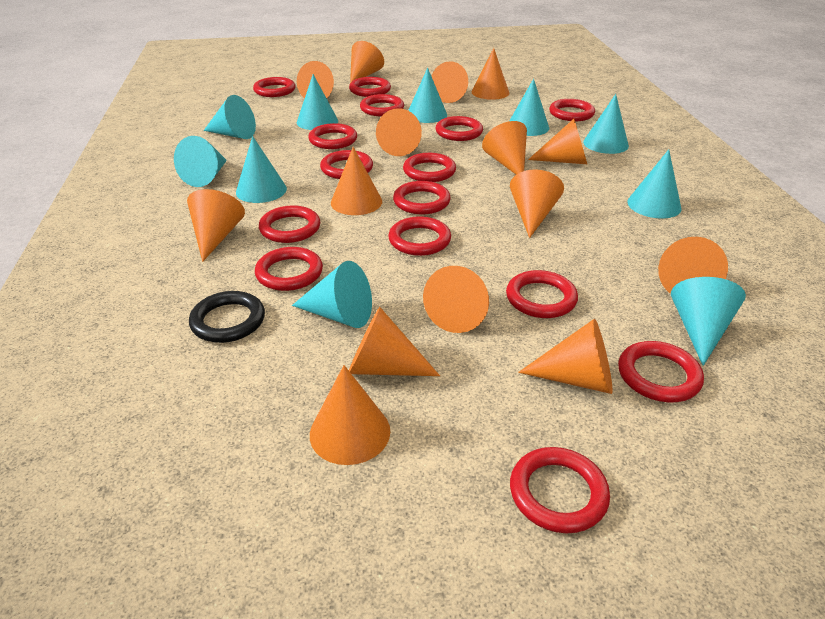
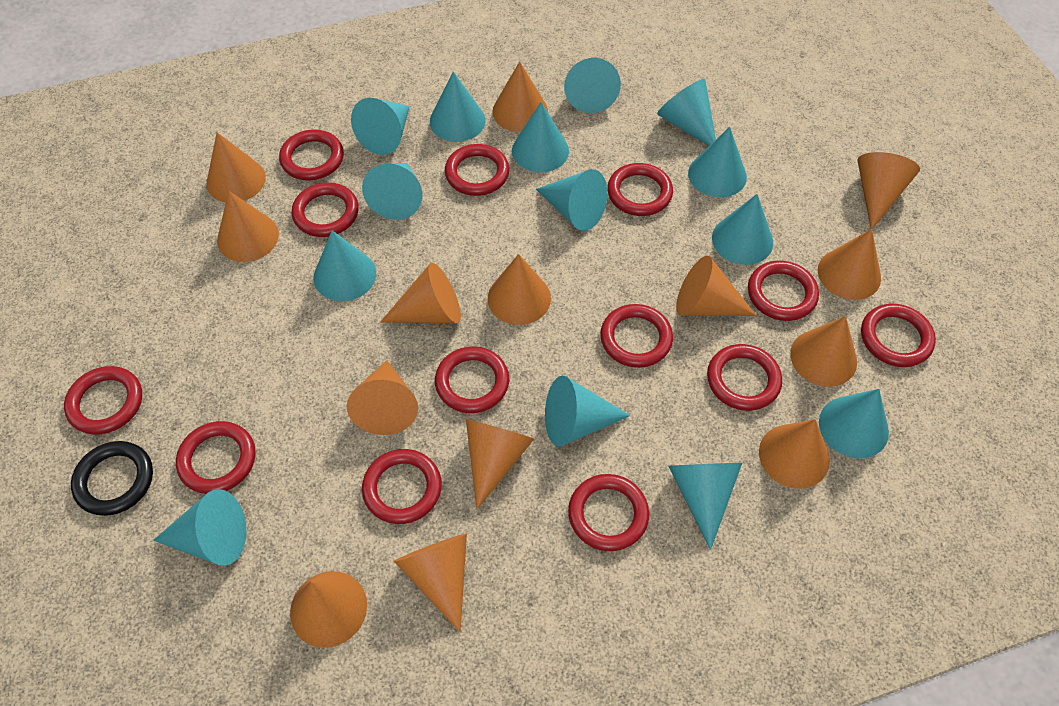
orange cone: 15 -> 14
red ring: 15 -> 13
turquoise cone: 10 -> 14

